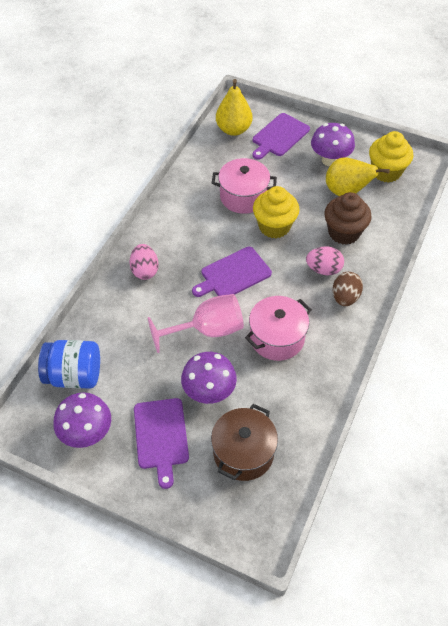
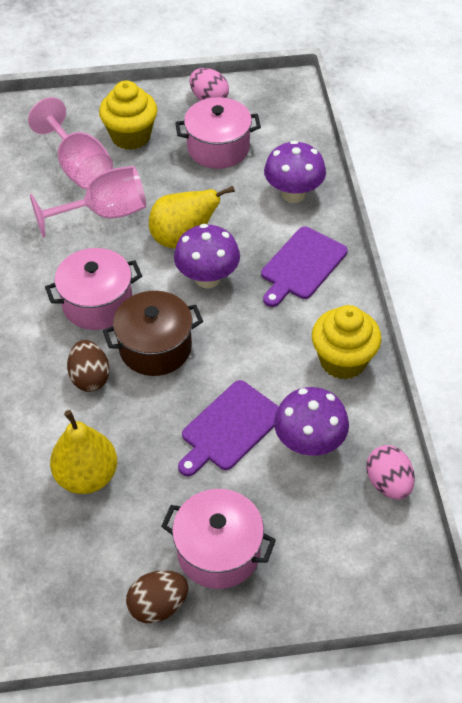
blue jar: 1 -> 0
brown cupcake: 1 -> 0
brown egg: 1 -> 2
pink goblet: 1 -> 2
pink pot: 2 -> 3
purple cutting board: 3 -> 2

